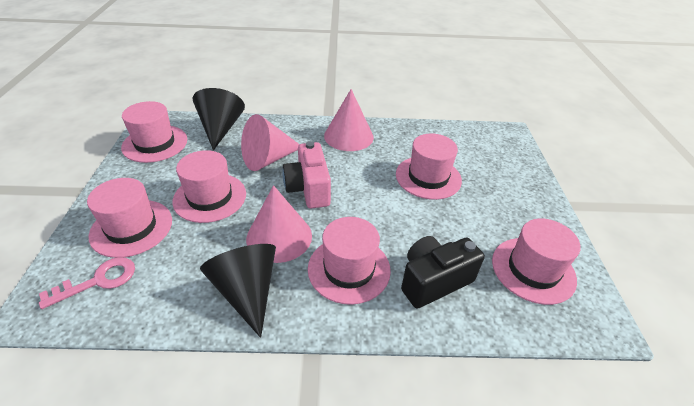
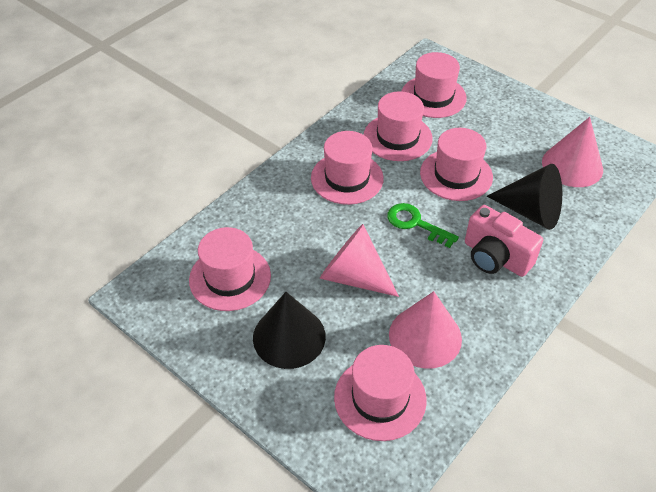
black camera: 1 -> 0
green key: 0 -> 1
pink key: 1 -> 0

